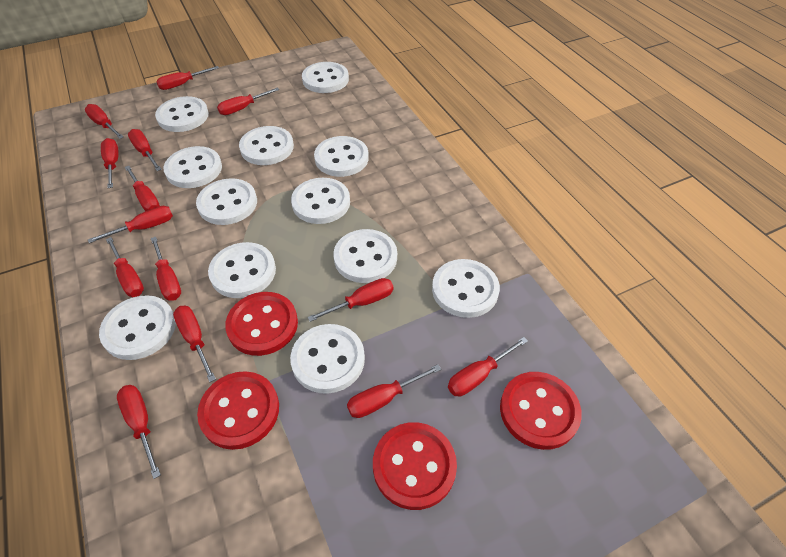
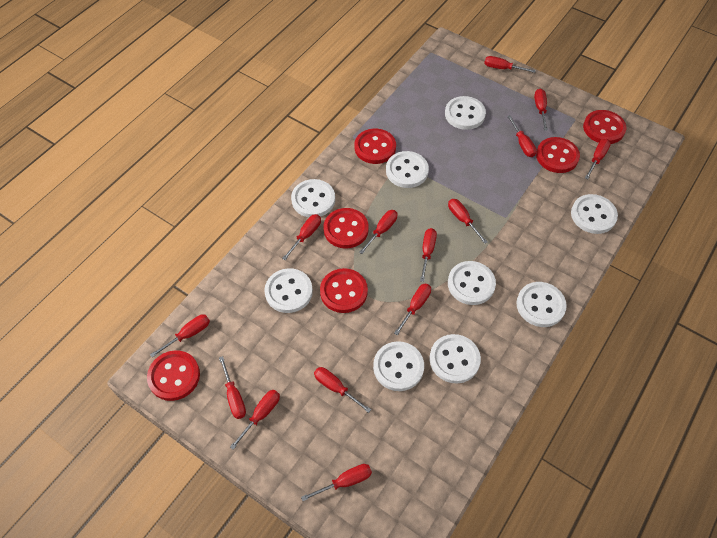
red button: 4 -> 6
white button: 12 -> 9

